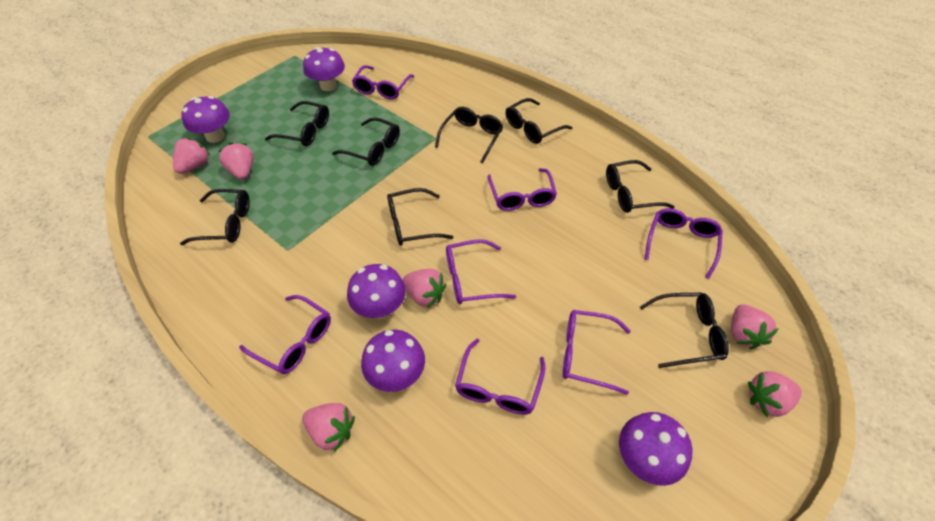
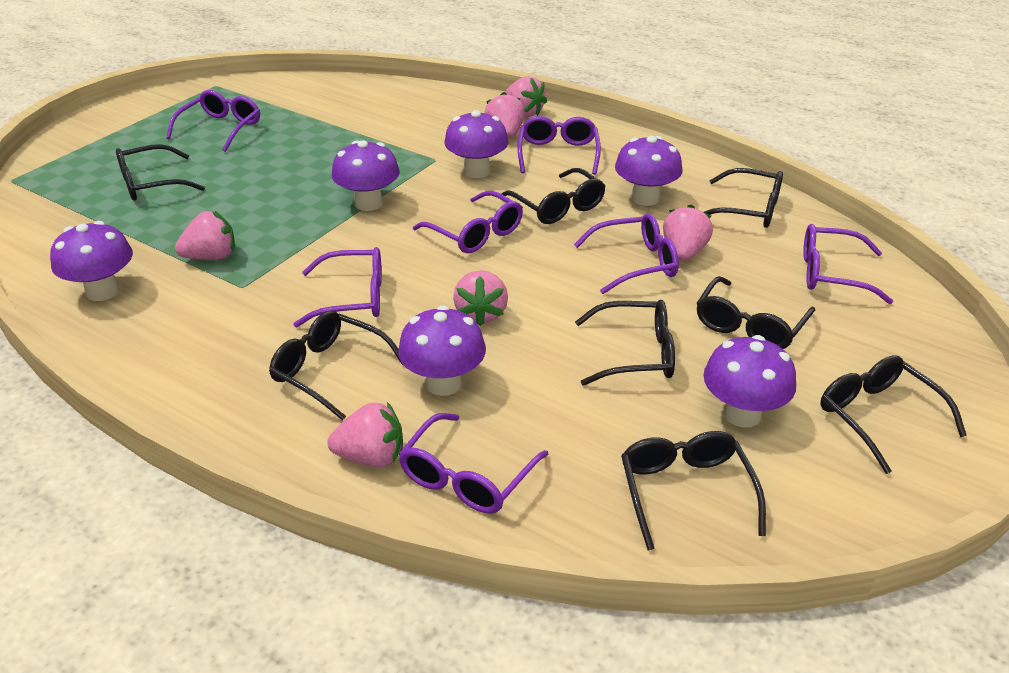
purple mushroom: 5 -> 6

